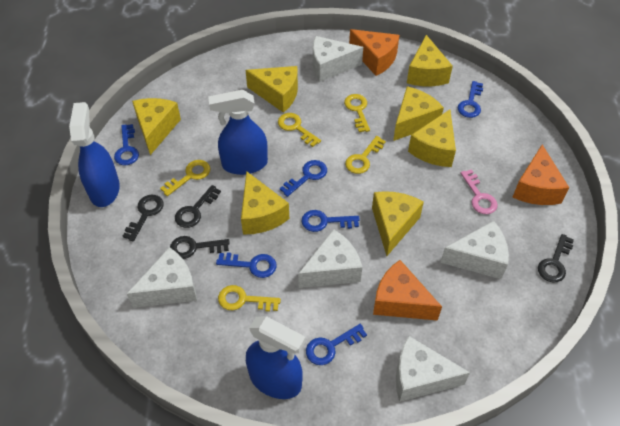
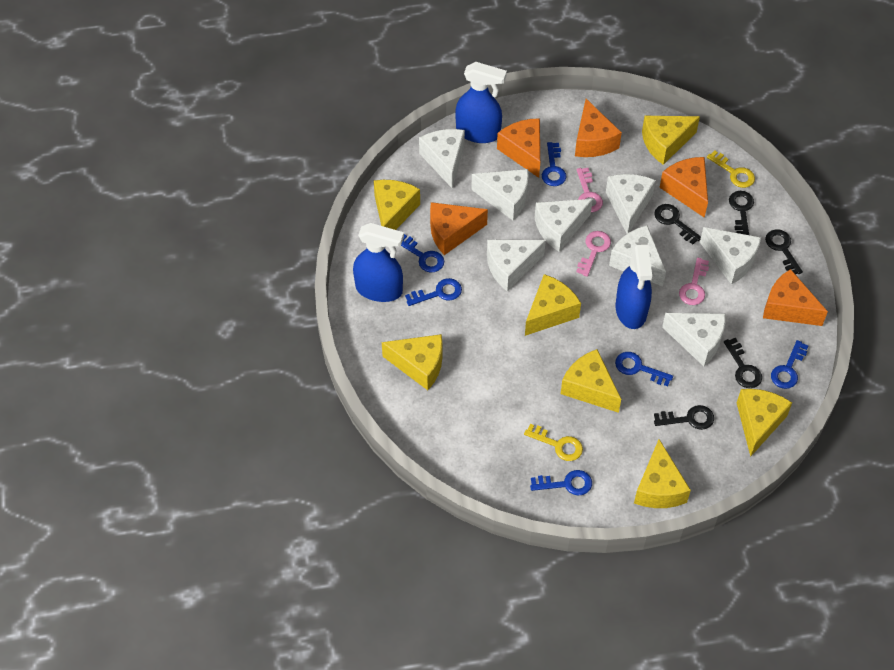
black key: 4 -> 5
orange cheese: 3 -> 5
pink key: 1 -> 3
white cheese: 5 -> 8
yellow key: 5 -> 2

